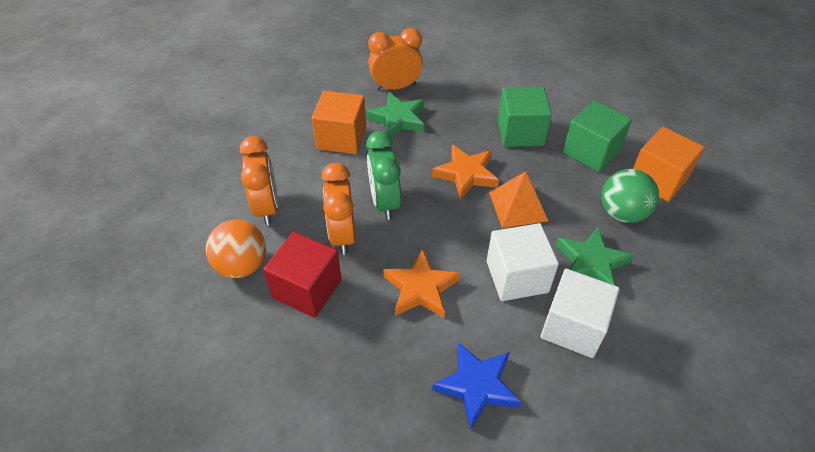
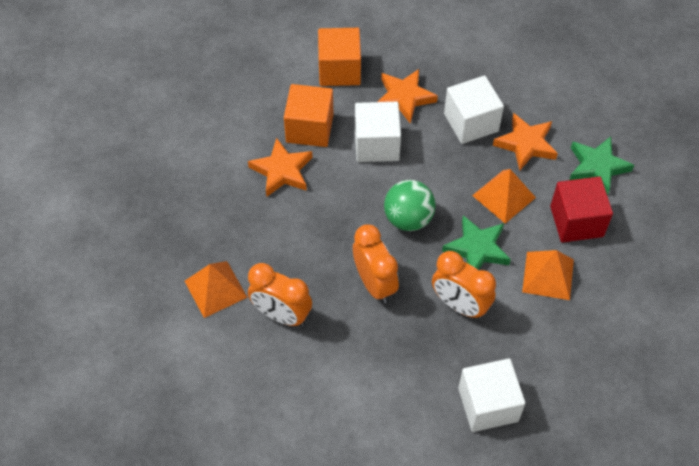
blue star: 1 -> 0
green clock: 1 -> 0
green cube: 2 -> 0
orange ball: 1 -> 0
orange pyramid: 1 -> 3
orange star: 2 -> 3
white cube: 2 -> 3

